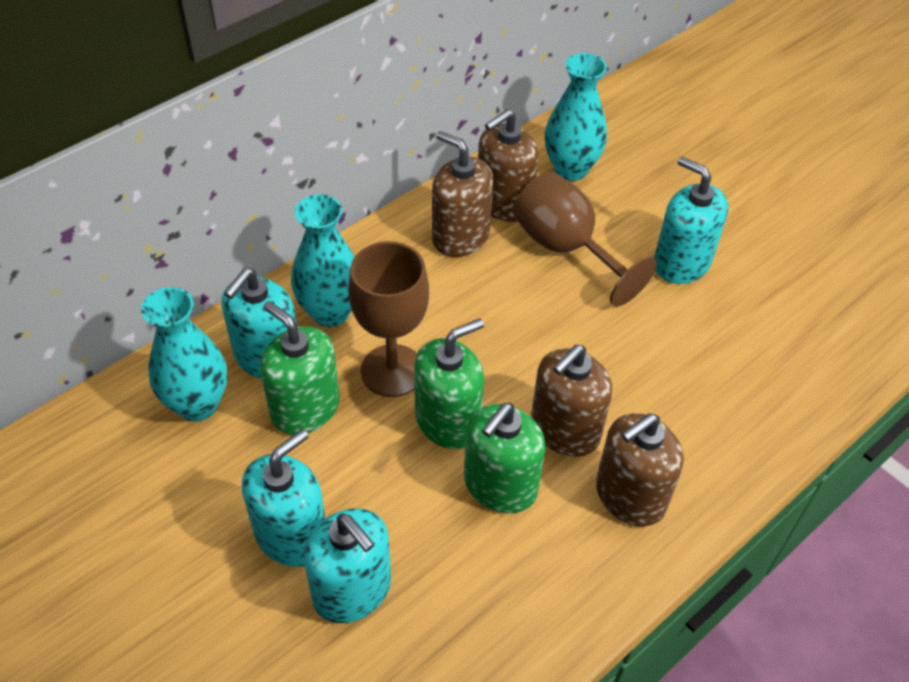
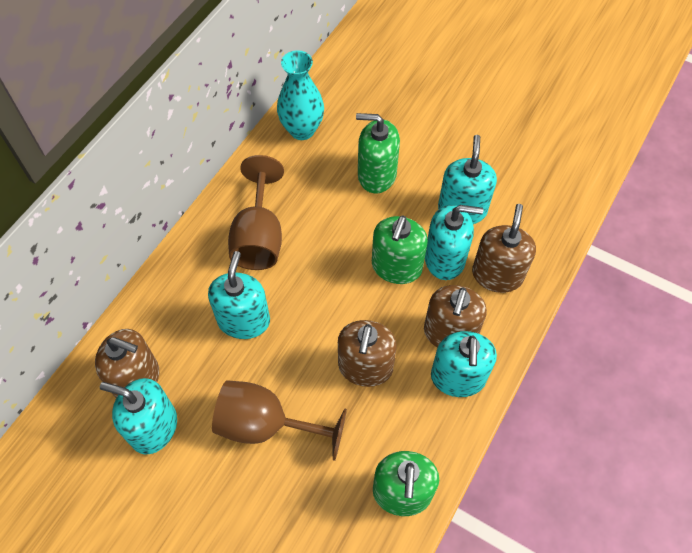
turquoise soap dispenser: 4 -> 5
turquoise vase: 3 -> 1

